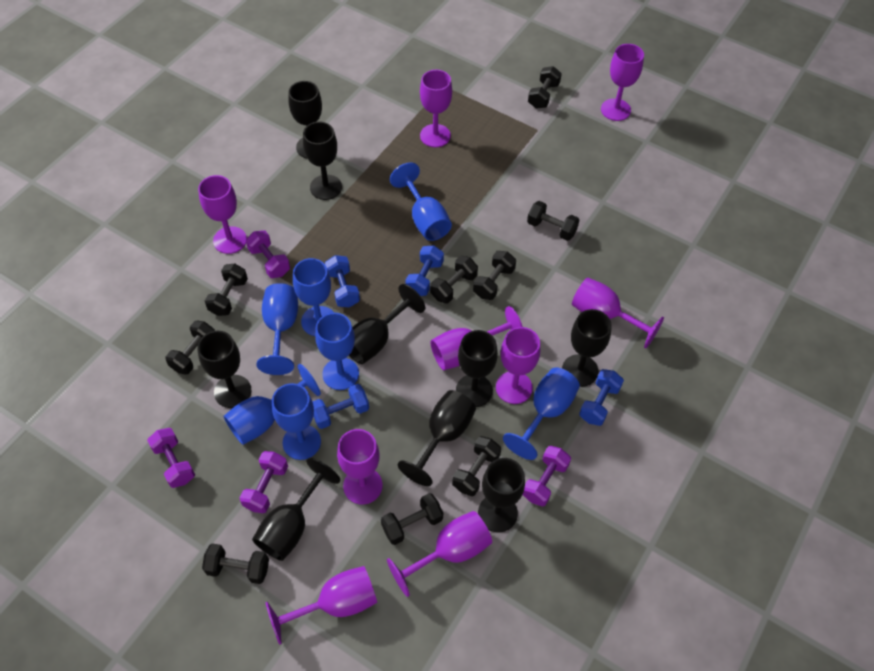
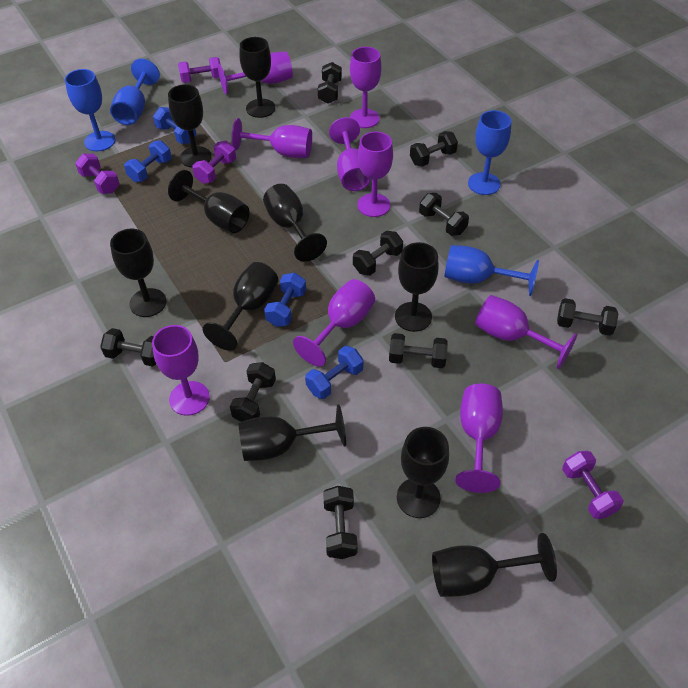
black goblet: 9 -> 10
blue goblet: 7 -> 4

